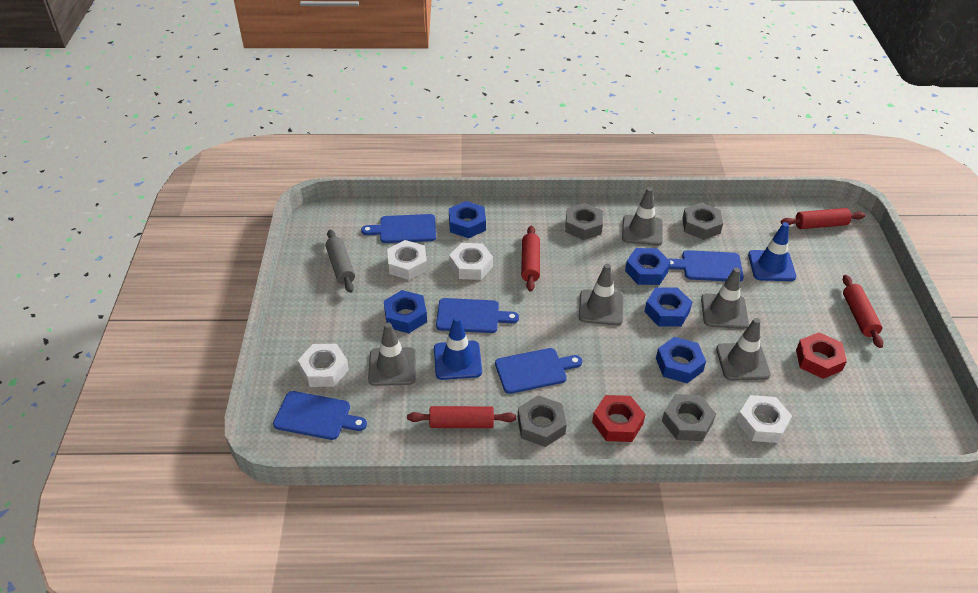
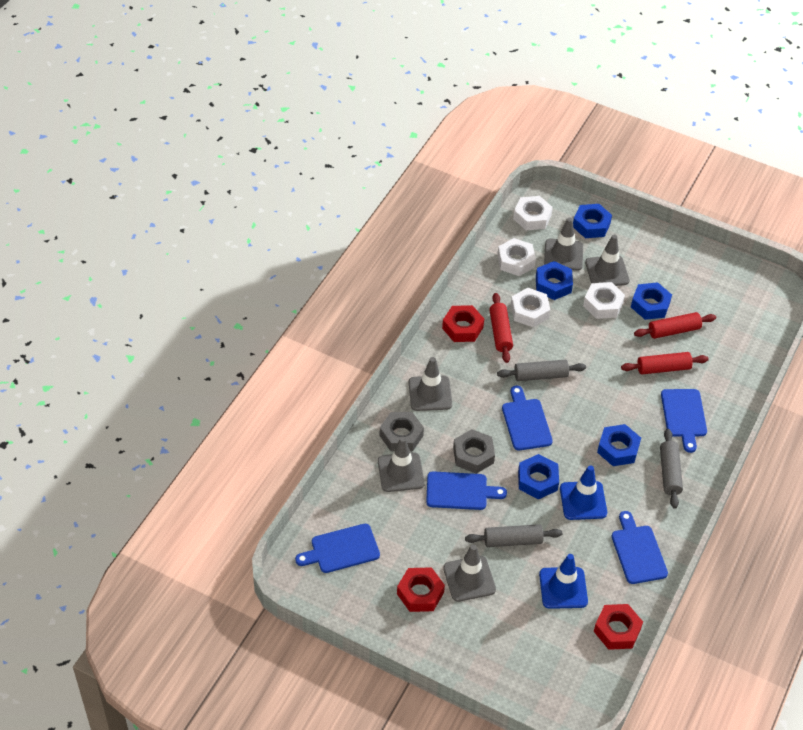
grey nut: 4 -> 2
grey rolling pin: 1 -> 3
red nut: 2 -> 3
red rolling pin: 4 -> 3

